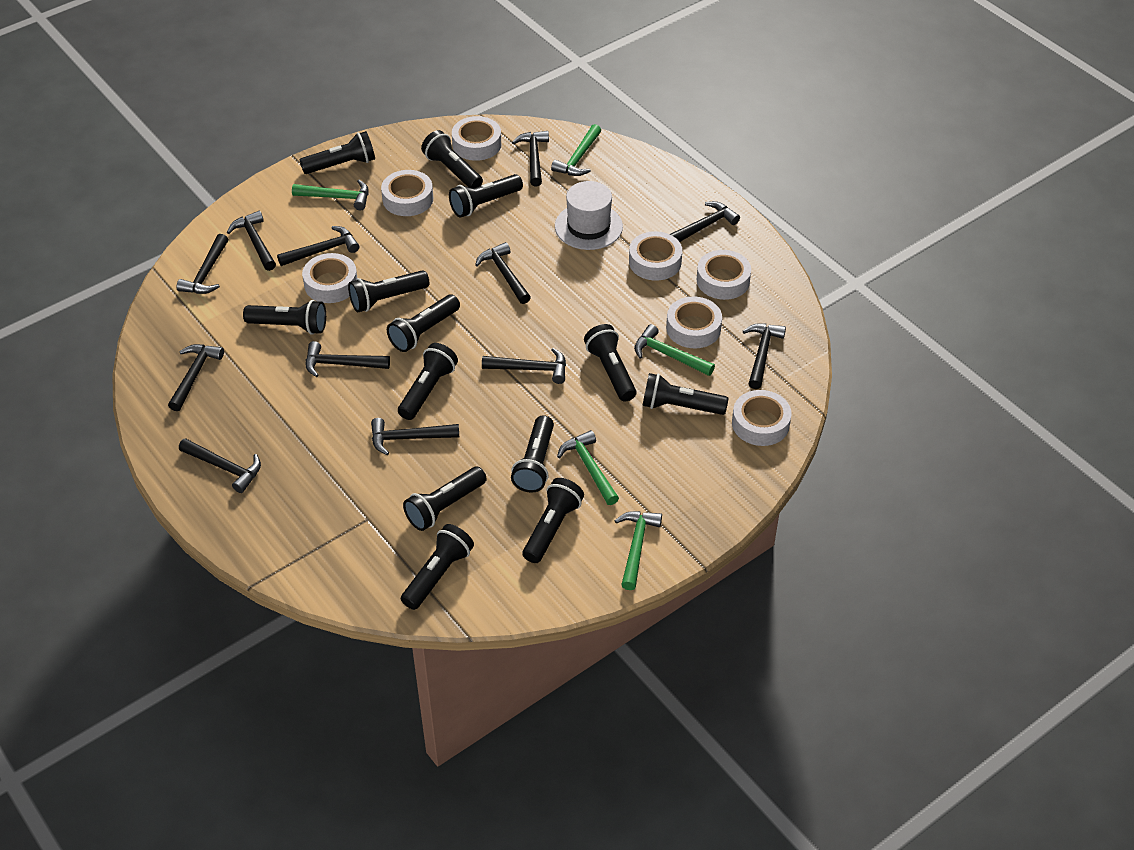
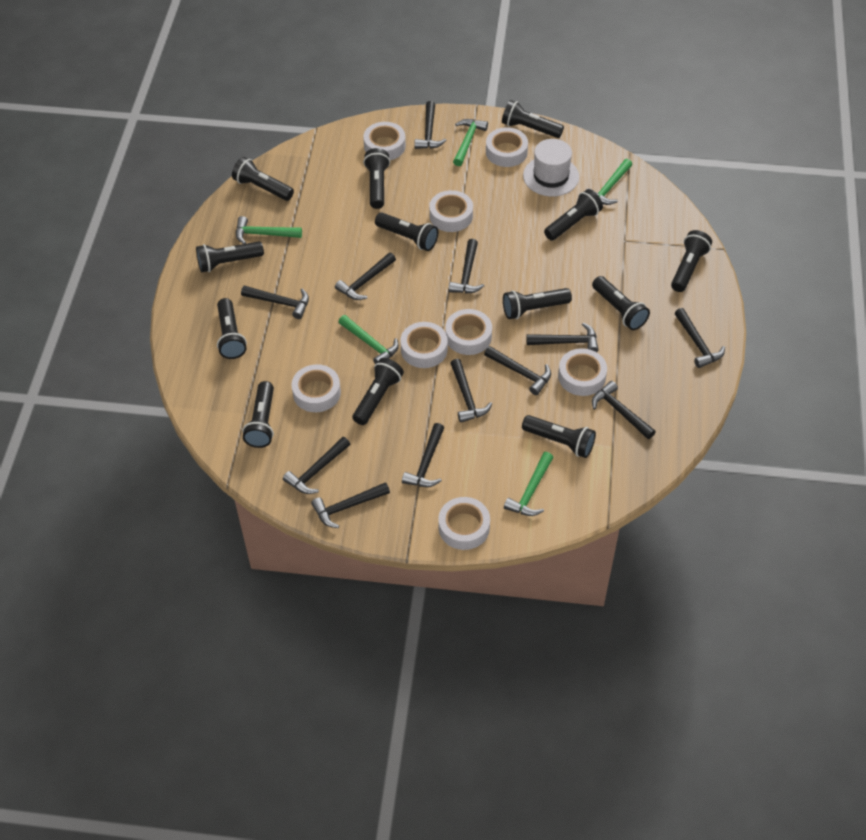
white tape: 7 -> 8

